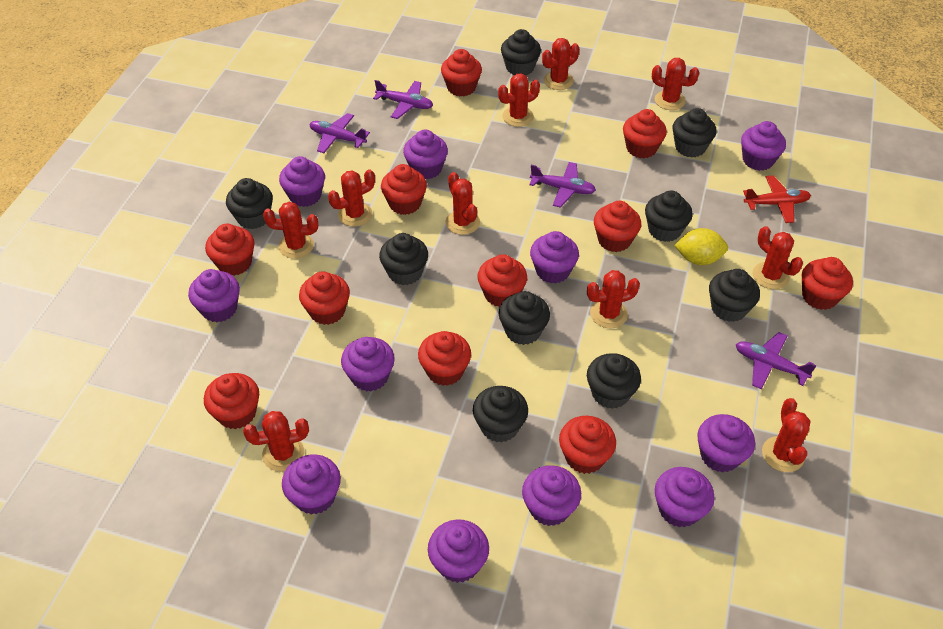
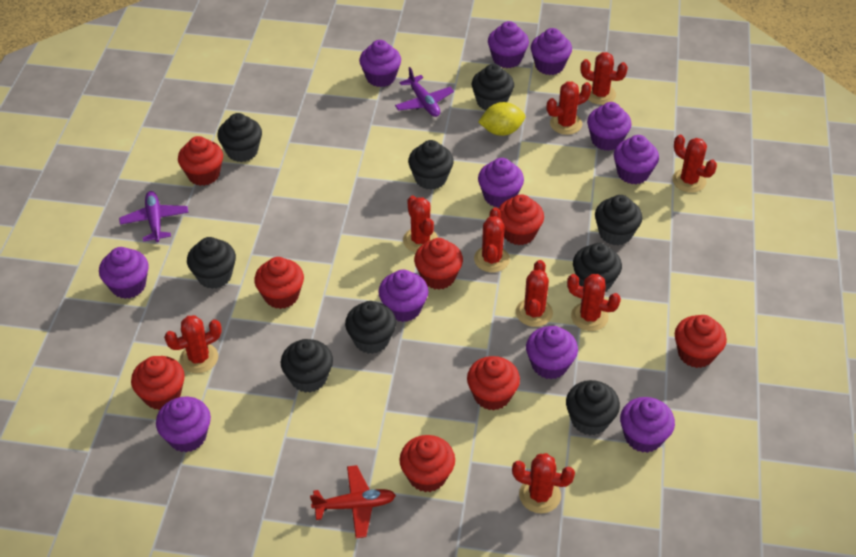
purple plane: 4 -> 2
red cactus: 10 -> 9
red cupcake: 11 -> 8

